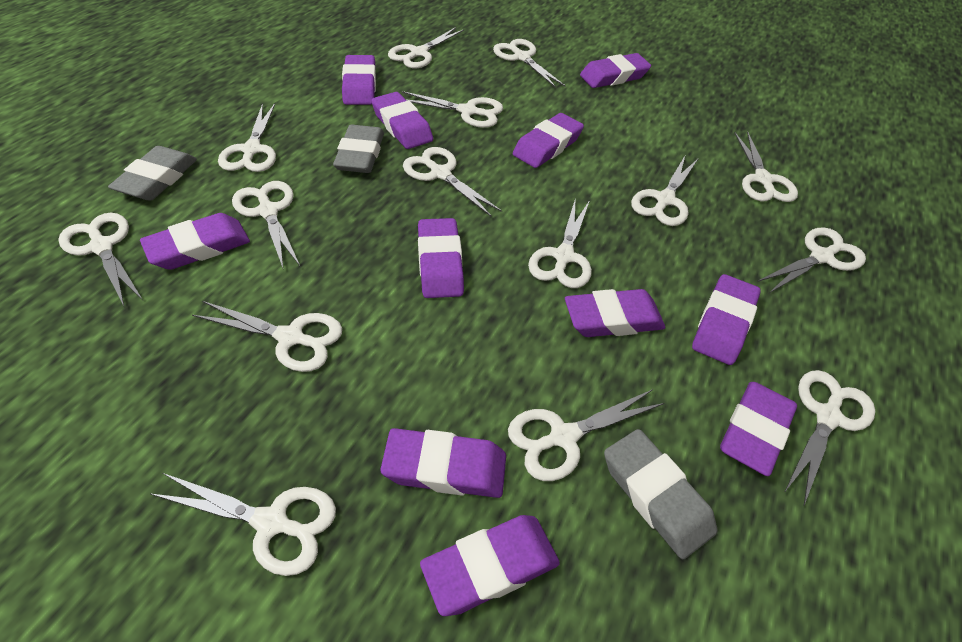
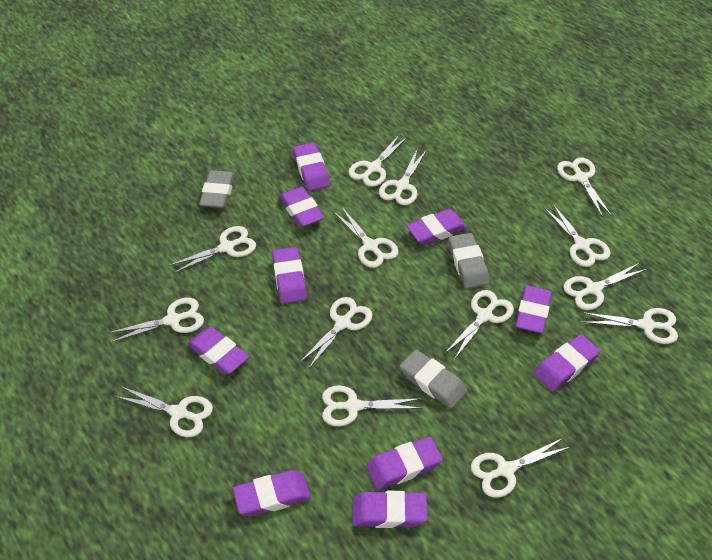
purple eraser: 11 -> 10
white scissors: 15 -> 14

